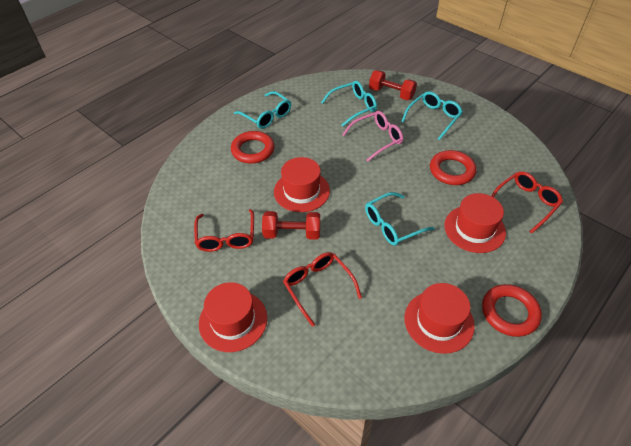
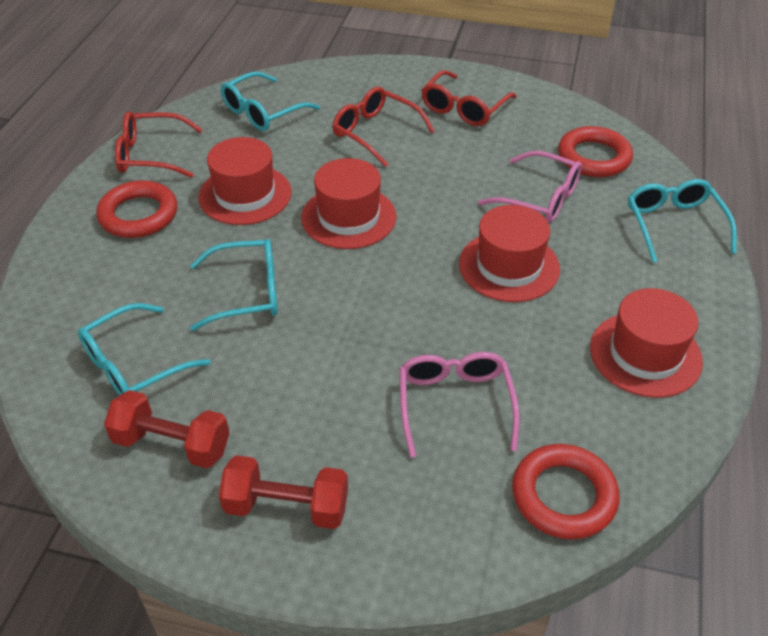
pink glasses: 1 -> 2

